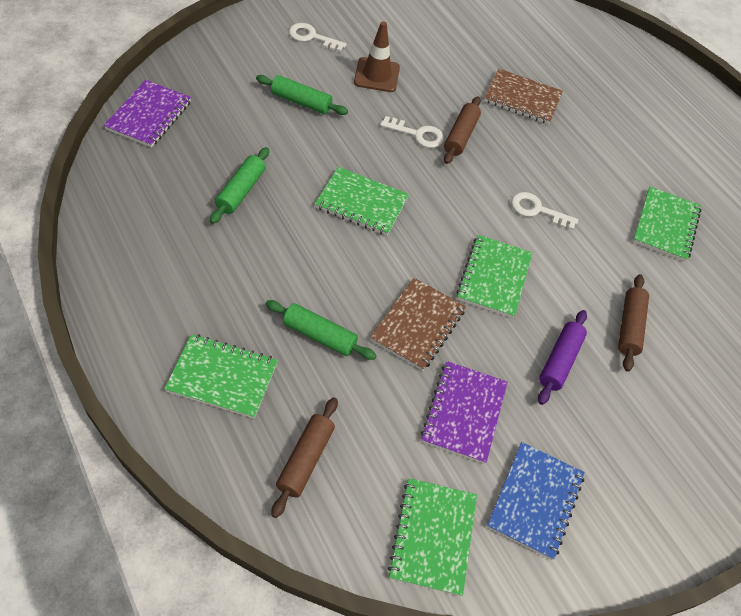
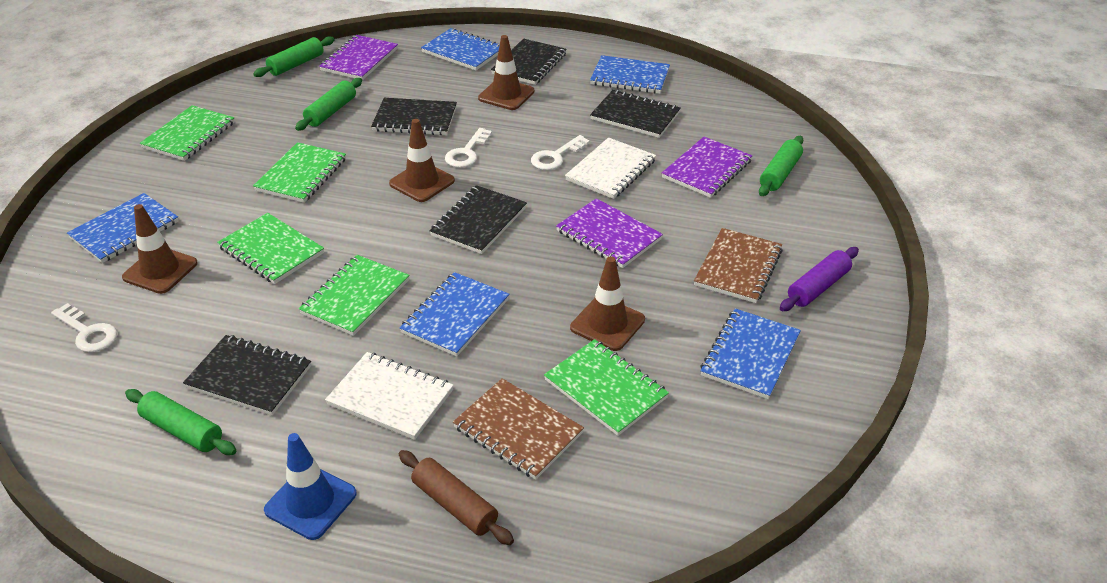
black notebook: 0 -> 5
blue notebook: 1 -> 5
blue traffic cone: 0 -> 1
brown rolling pin: 3 -> 1
brown traffic cone: 1 -> 4
green rolling pin: 3 -> 4
purple notebook: 2 -> 3
white notebook: 0 -> 2

